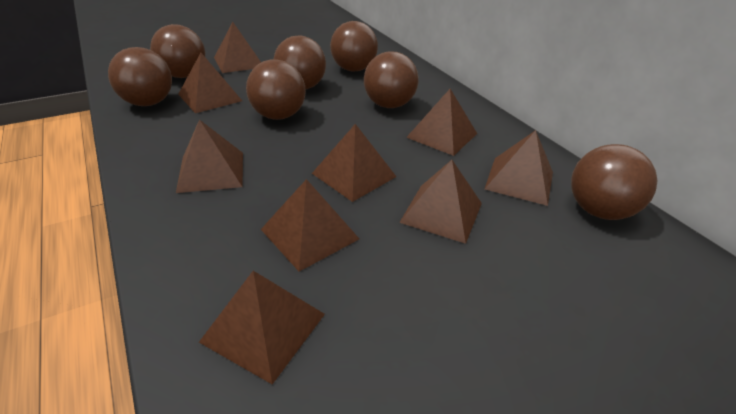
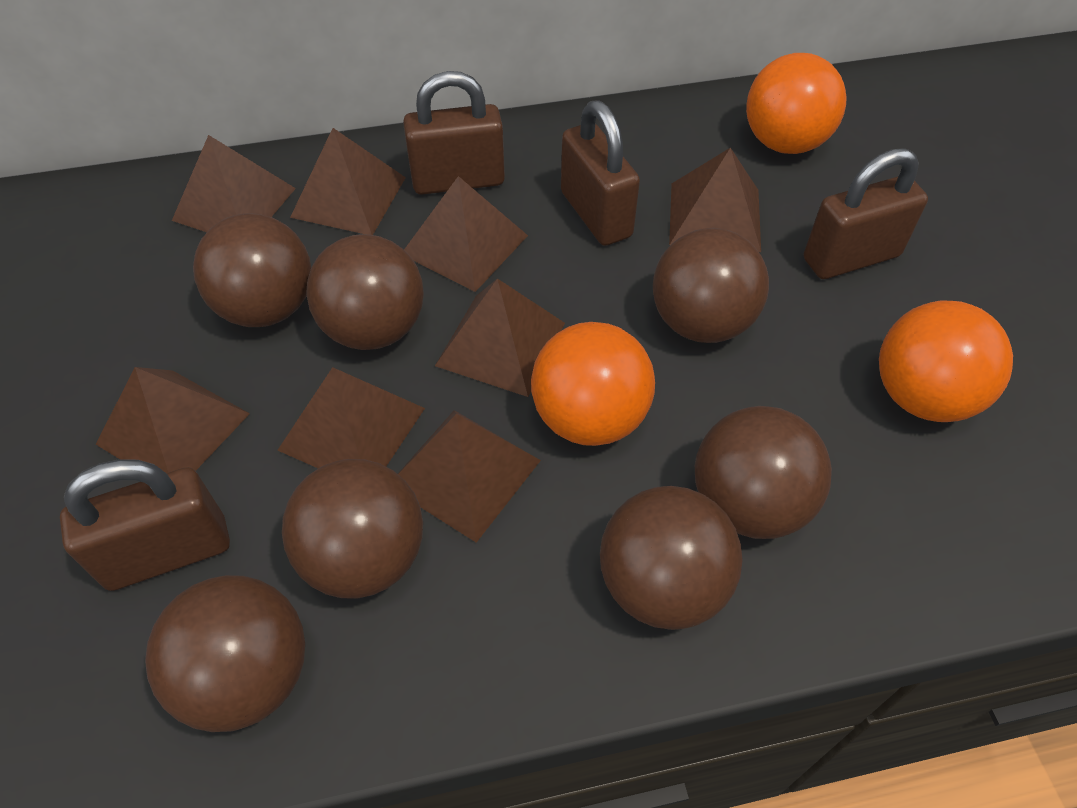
brown padlock: 0 -> 4
brown pyramid: 9 -> 8
orange ball: 0 -> 3

